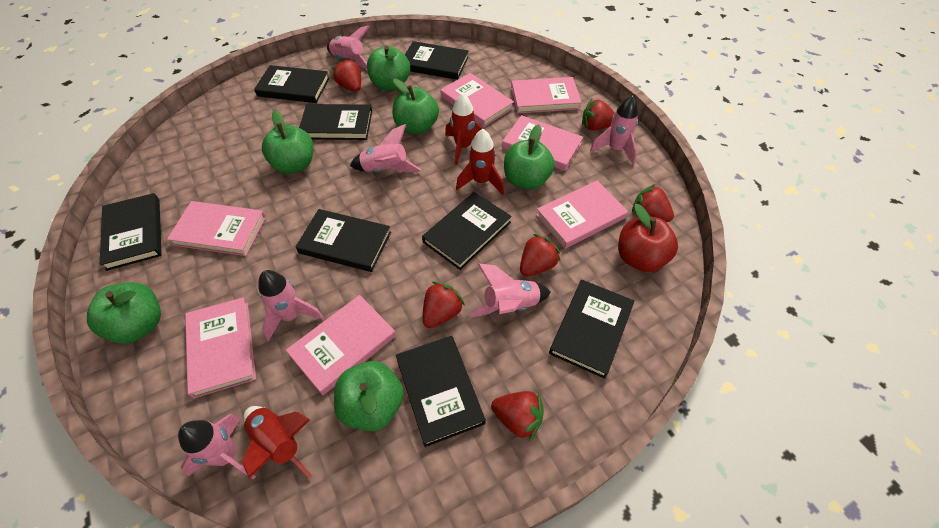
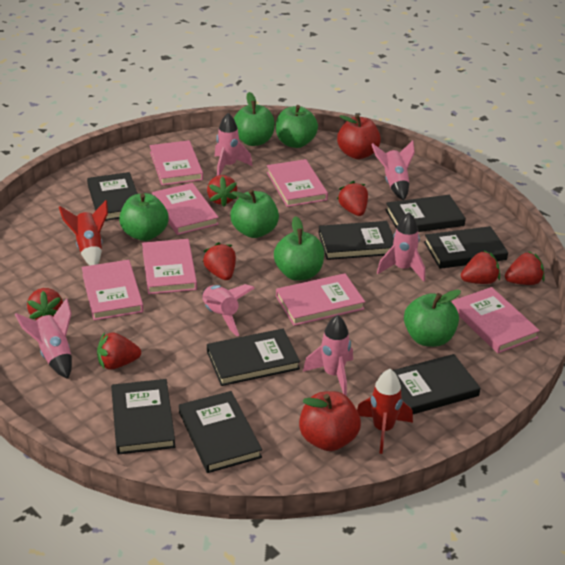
red apple: 1 -> 2
red rocket: 3 -> 2
red strawberry: 6 -> 7

